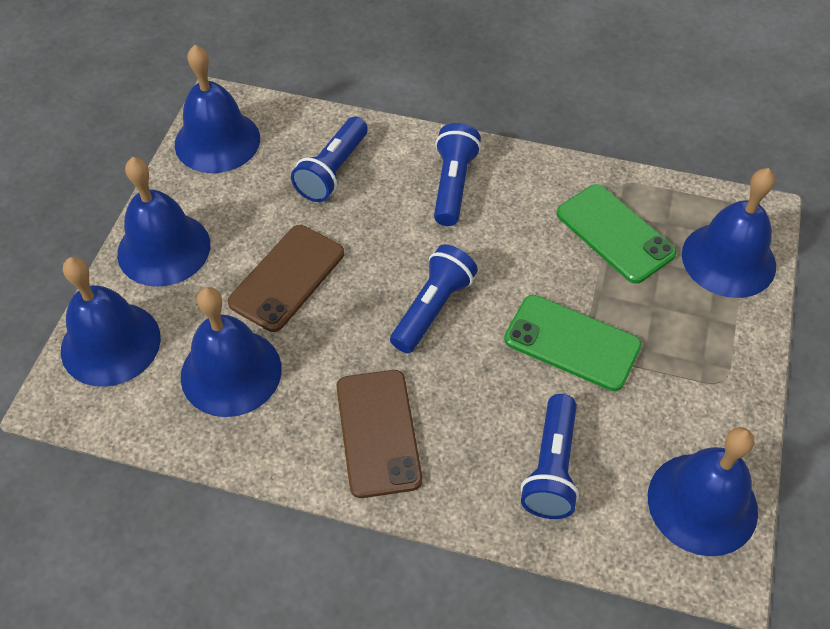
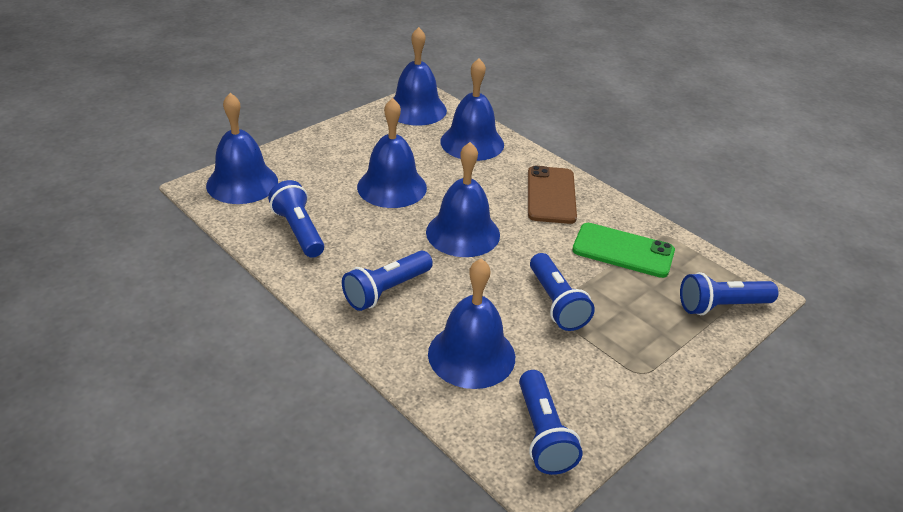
blue flashlight: 4 -> 5
brown phone: 2 -> 1
green phone: 2 -> 1

